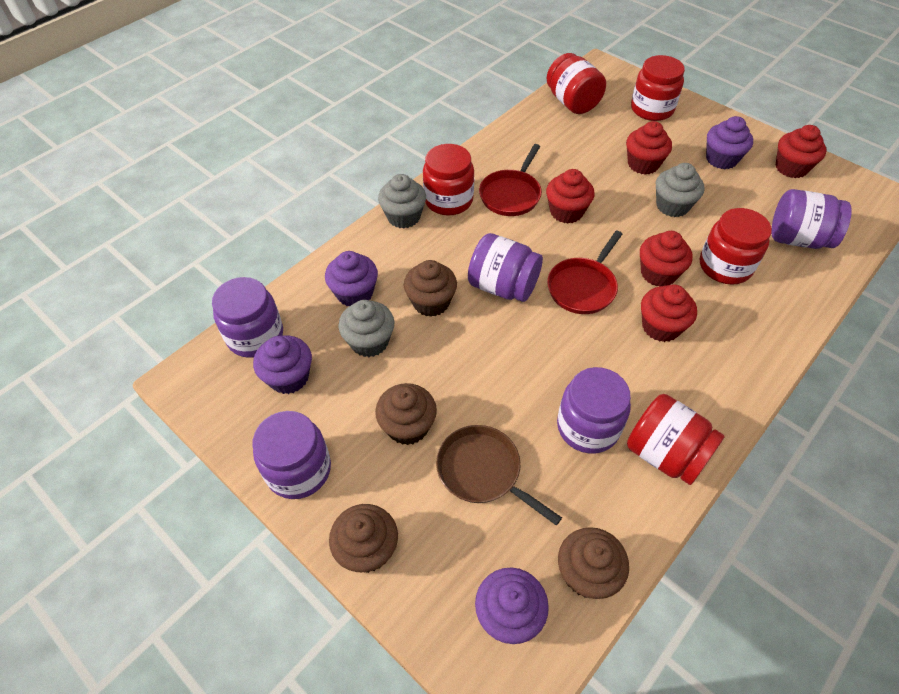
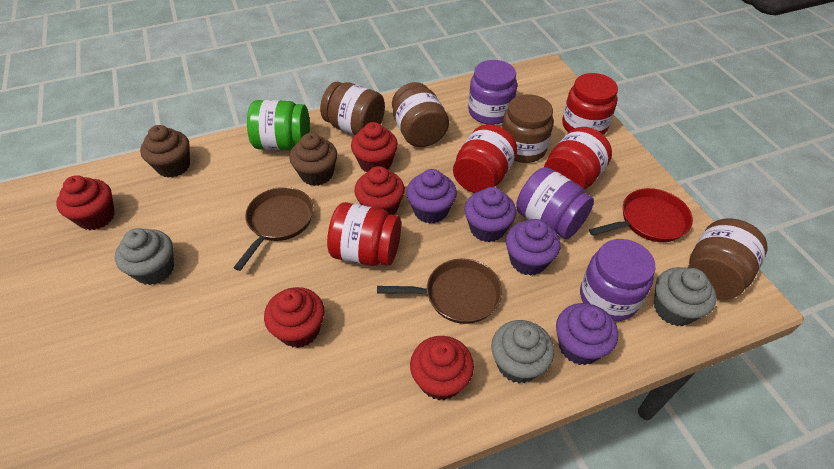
brown cupcake: 4 -> 2
brown jar: 0 -> 4
brown pan: 1 -> 2
green jar: 0 -> 1
purple jar: 5 -> 3
red jar: 5 -> 4
red pan: 2 -> 1

